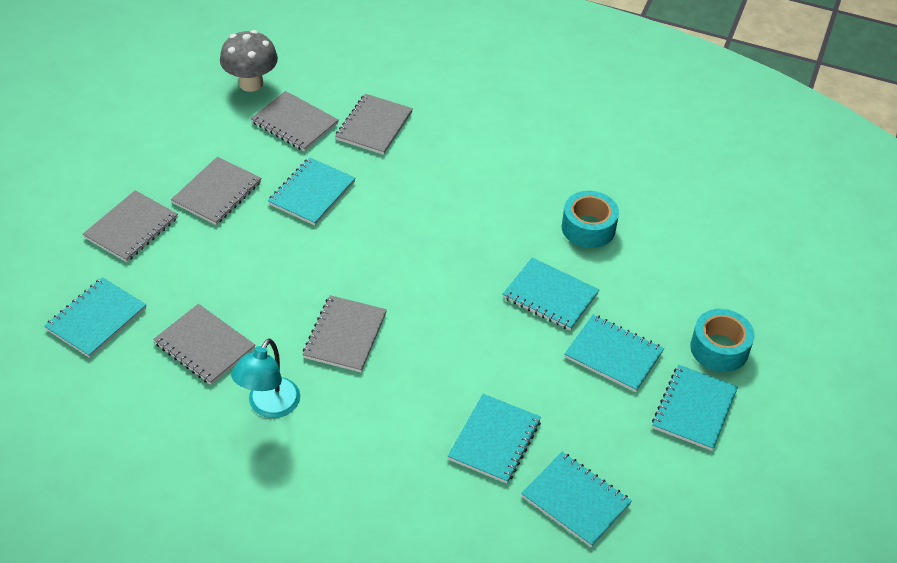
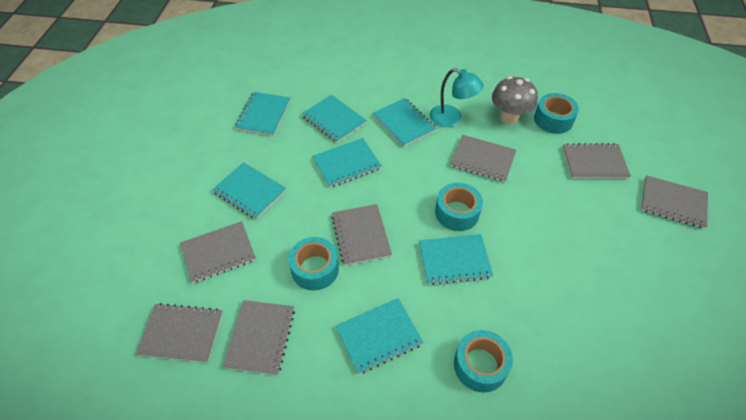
grey notebook: 6 -> 7
turquoise tape: 2 -> 4

